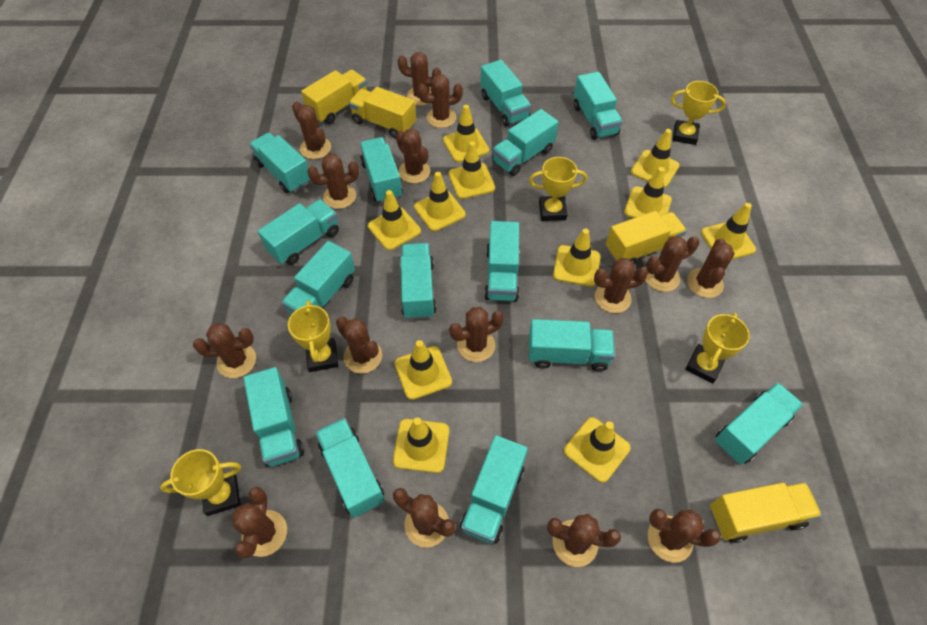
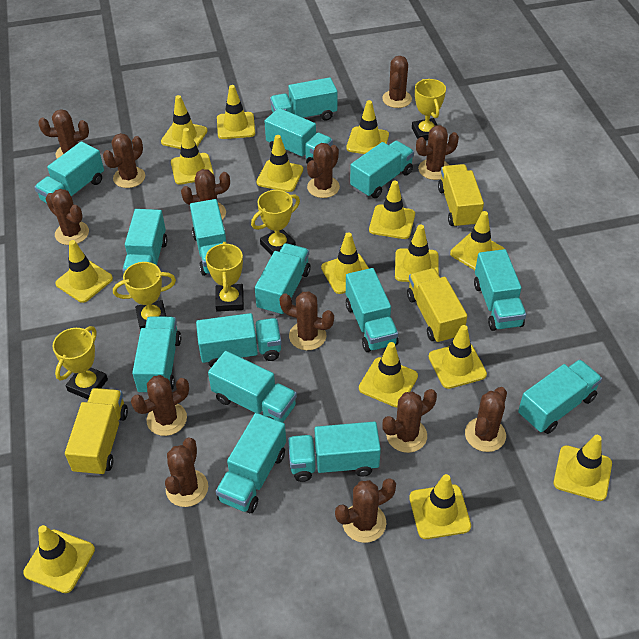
brown cactus: 15 -> 13
turquoise truck: 14 -> 15
yellow traffic cone: 11 -> 15
yellow truck: 4 -> 3

